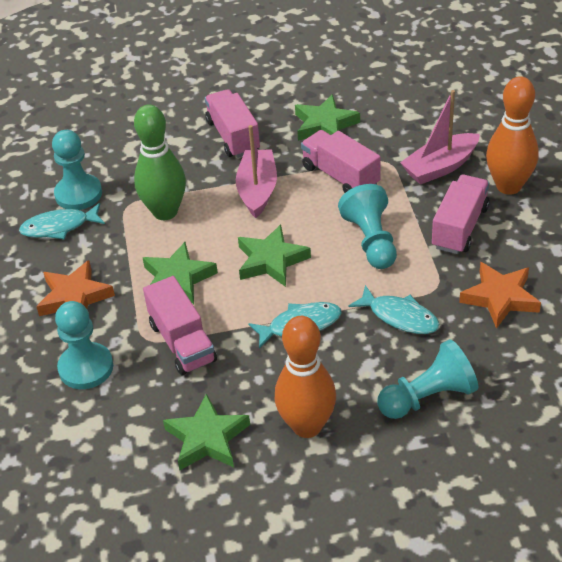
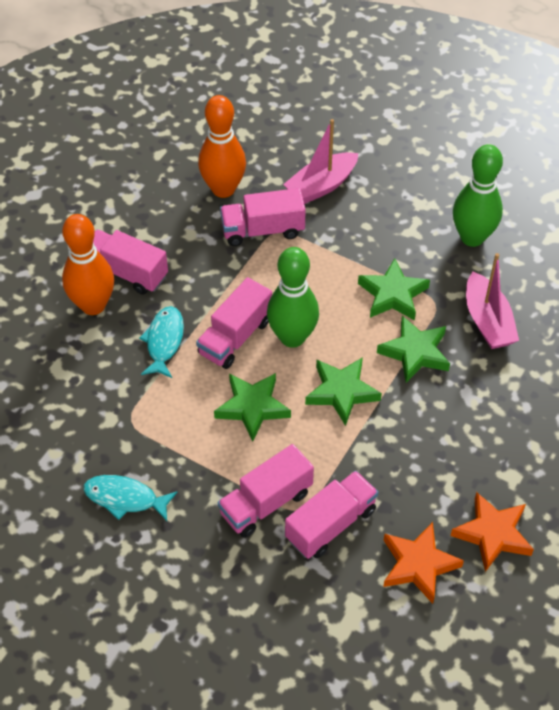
green bowling pin: 1 -> 2
pink truck: 4 -> 5
turquoise fish: 3 -> 2
turquoise pawn: 4 -> 0

